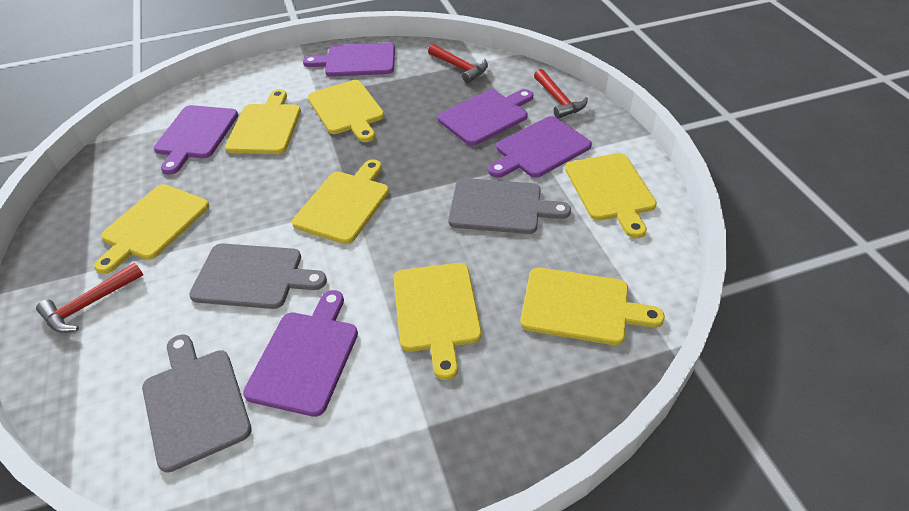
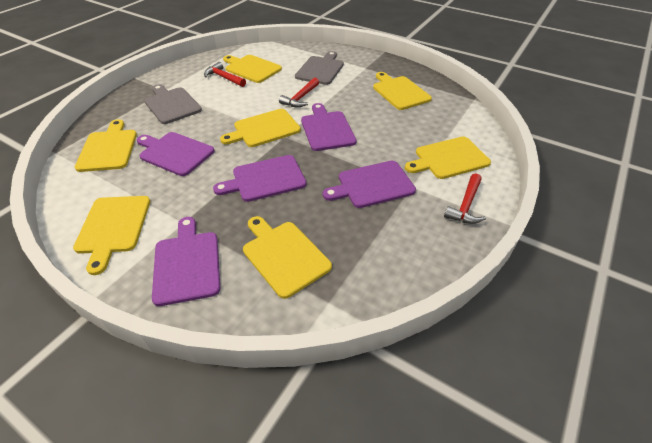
grey cutting board: 3 -> 2

